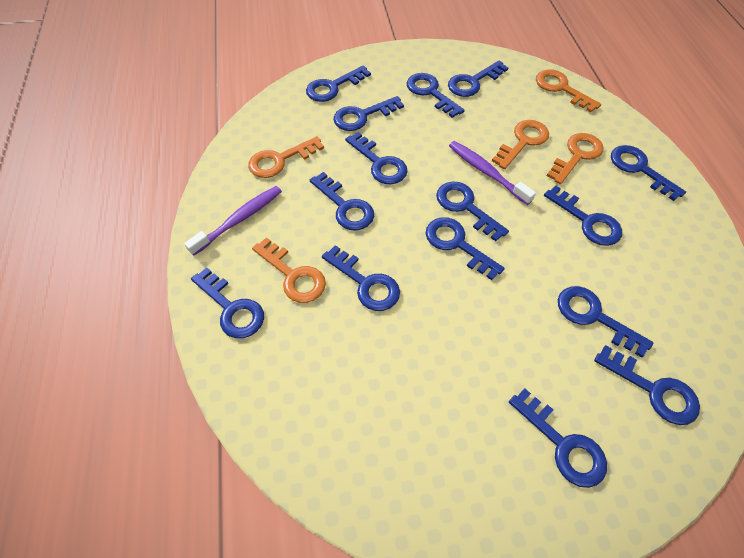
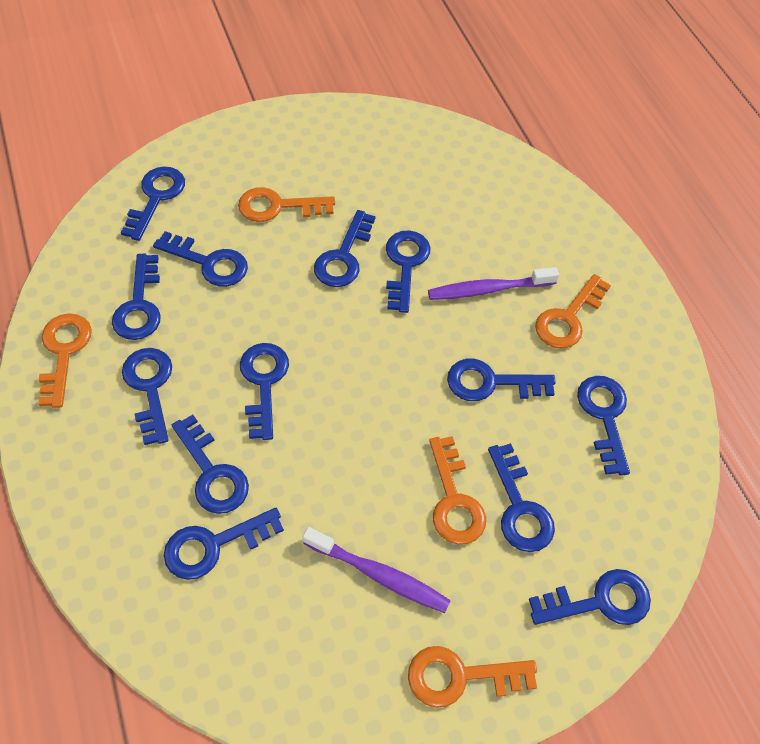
blue key: 15 -> 13

